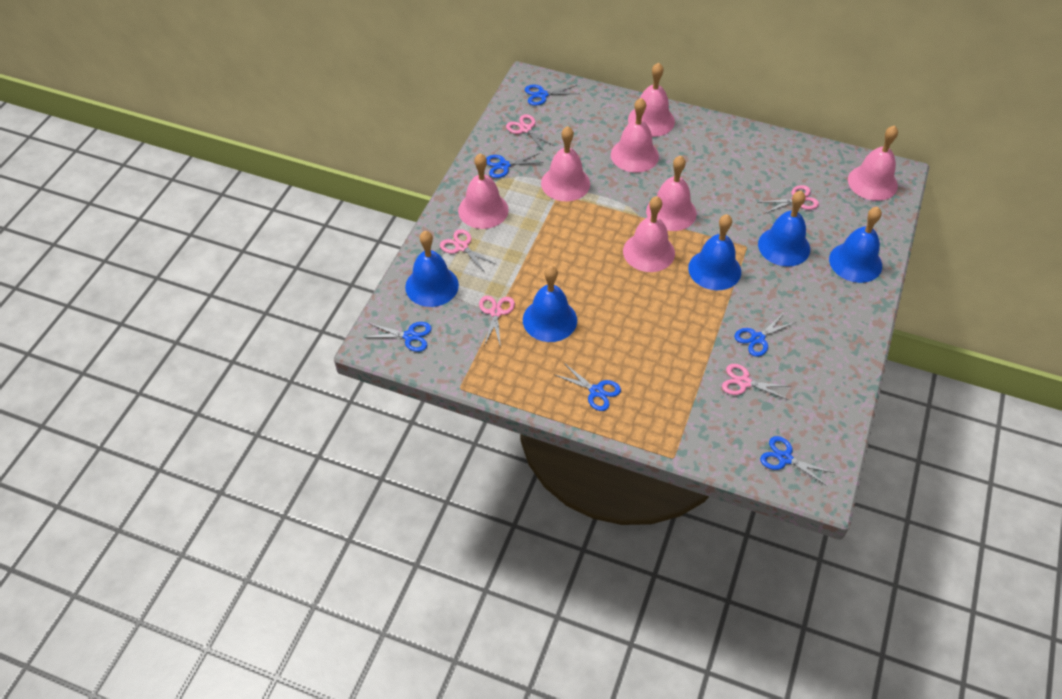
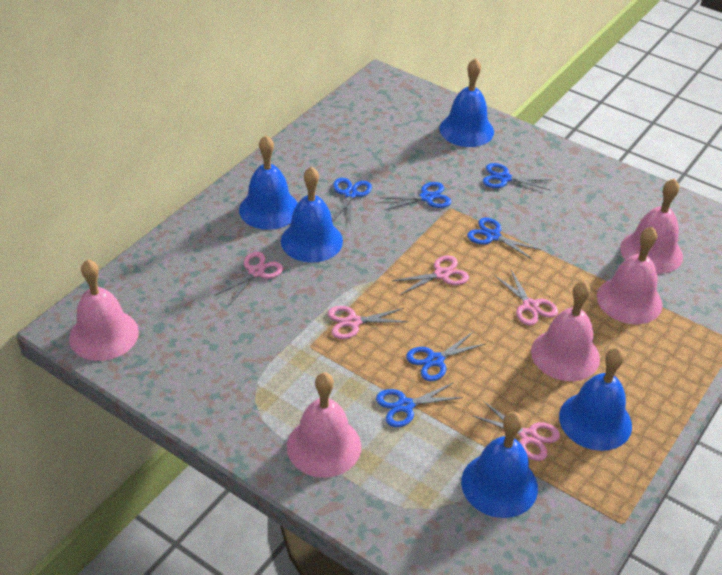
pink bell: 7 -> 5

